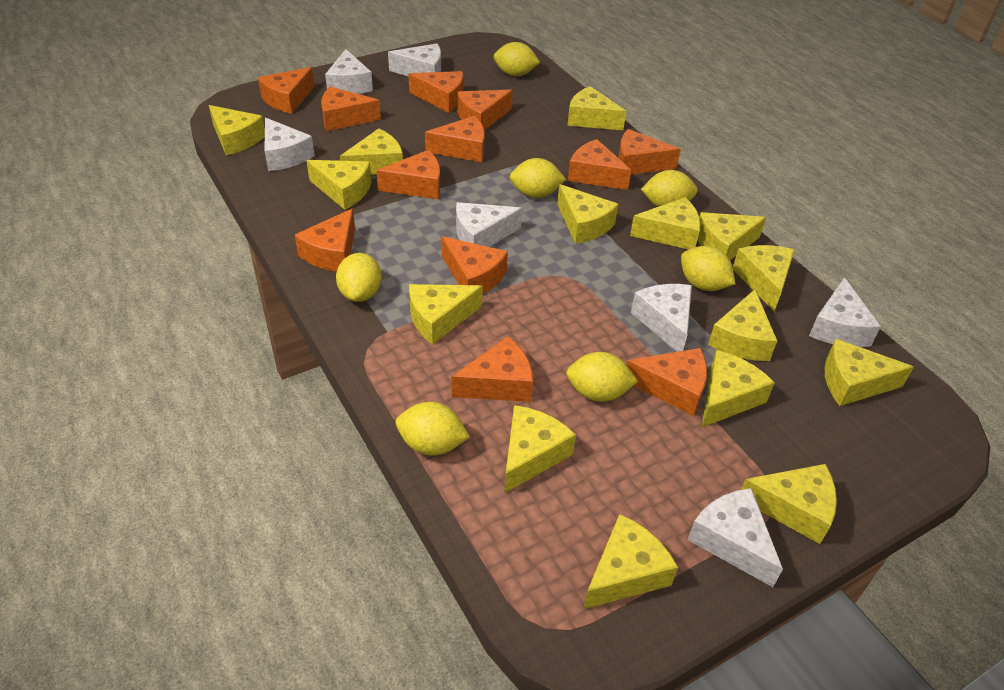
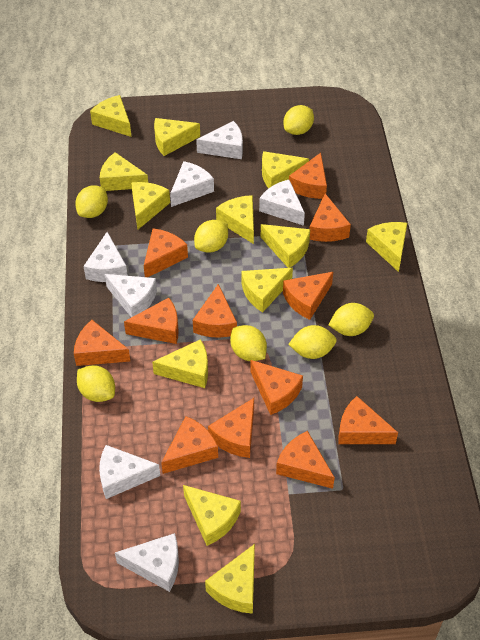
yellow cheese: 15 -> 12

